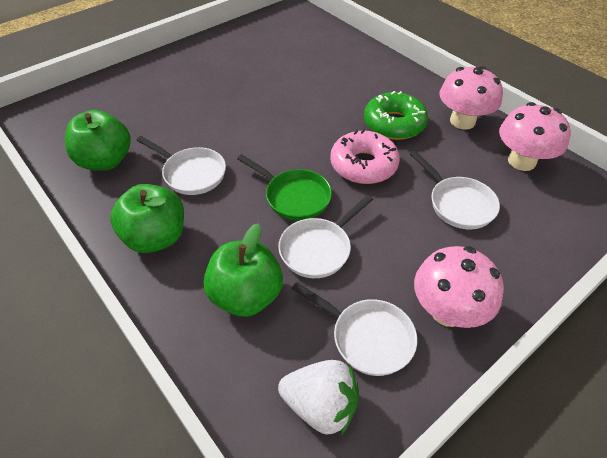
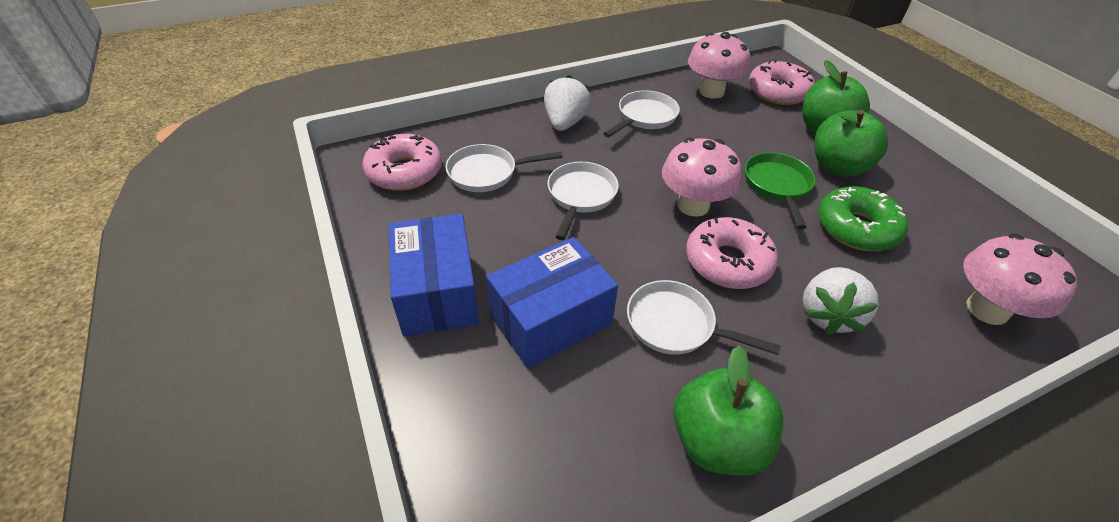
blue box: 0 -> 2
pink donut: 1 -> 3
white strawberry: 1 -> 2

